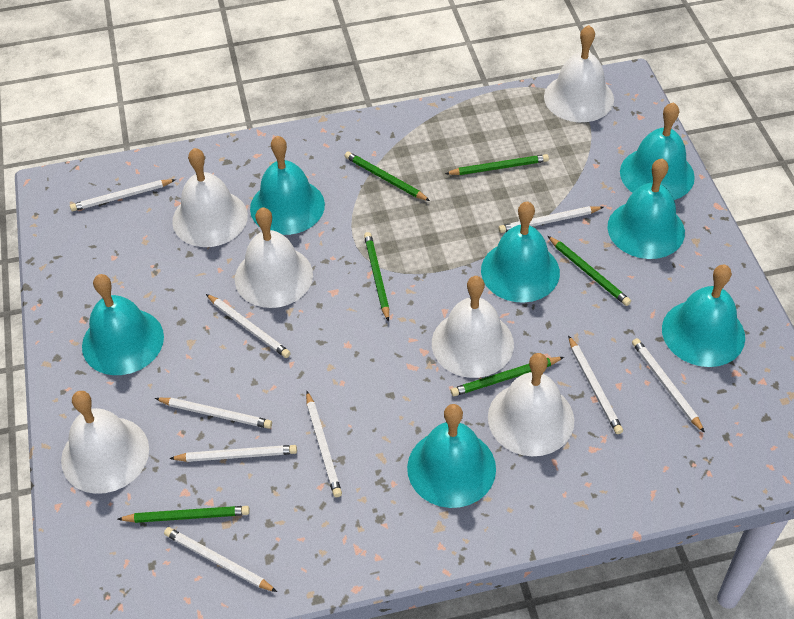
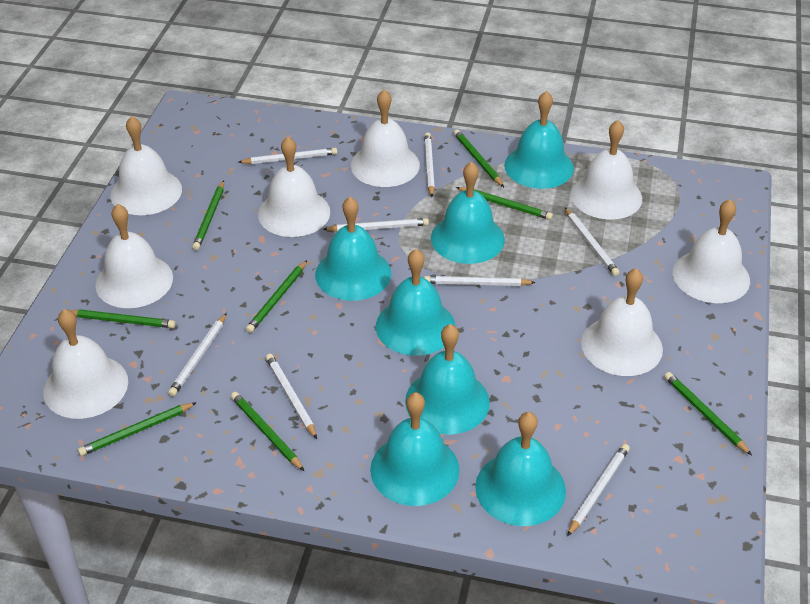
green pencil: 6 -> 8
white bell: 6 -> 8
white pencil: 9 -> 8

